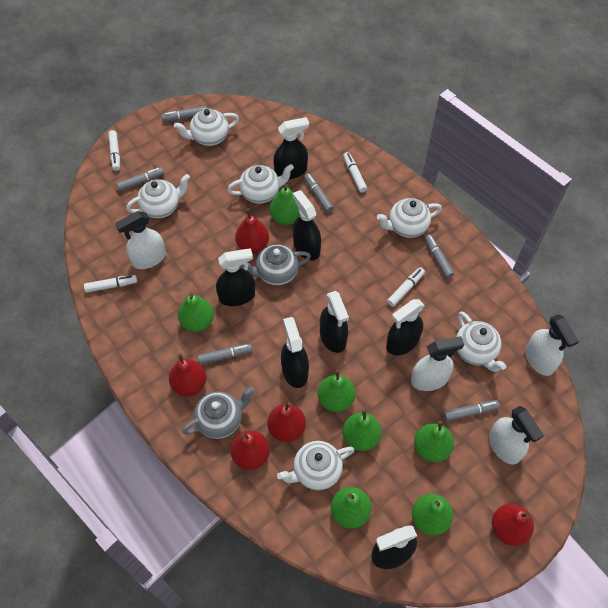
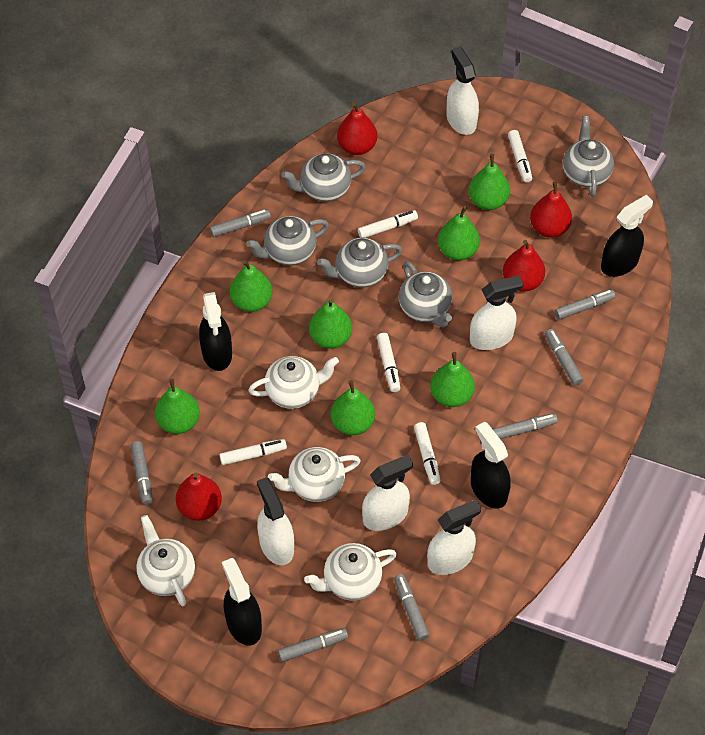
black spray bottle: 7 -> 4
grey marker: 6 -> 7
grey teapot: 2 -> 5
red pear: 5 -> 4
white marker: 4 -> 5
white spray bottle: 4 -> 5
white teapot: 6 -> 4

